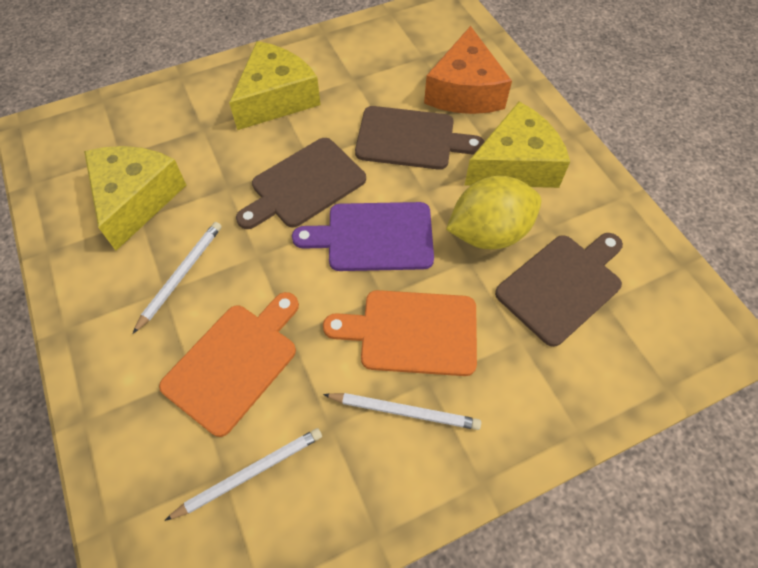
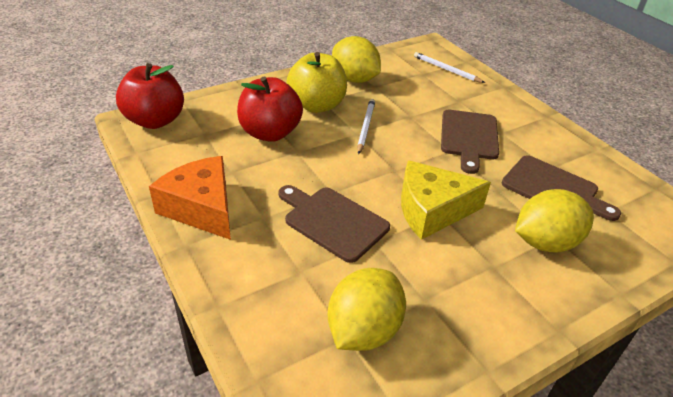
orange cutting board: 2 -> 0
purple cutting board: 1 -> 0
red apple: 0 -> 2
white pencil: 3 -> 2
yellow apple: 0 -> 1
yellow cheese: 3 -> 1
yellow lemon: 1 -> 3

